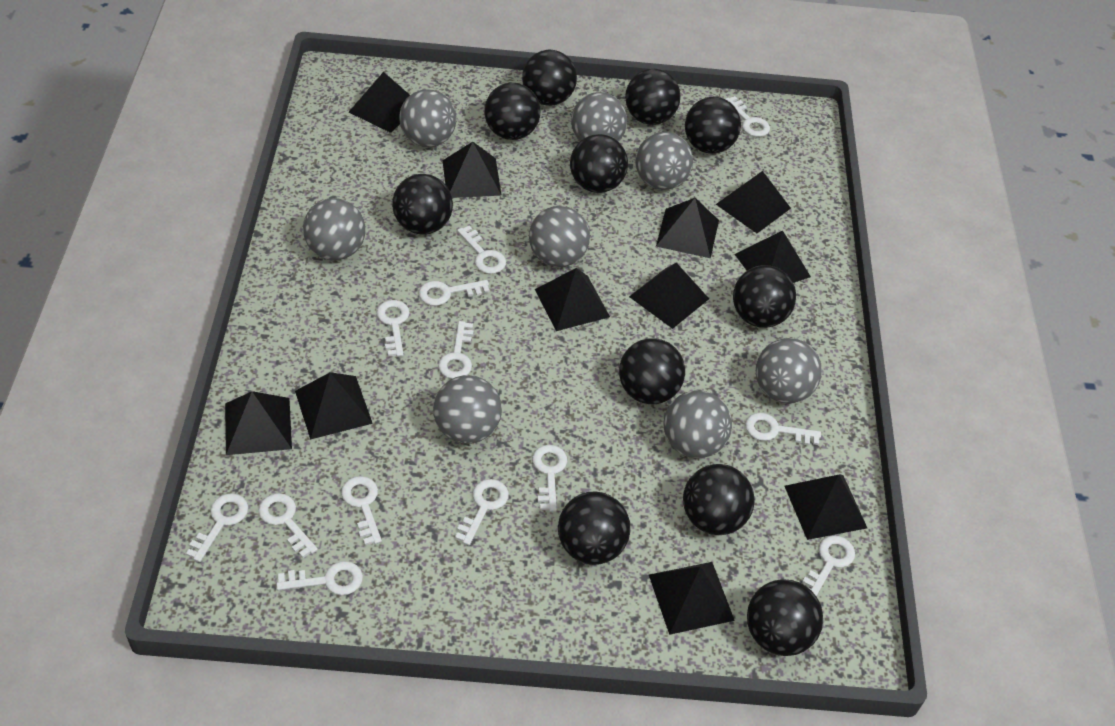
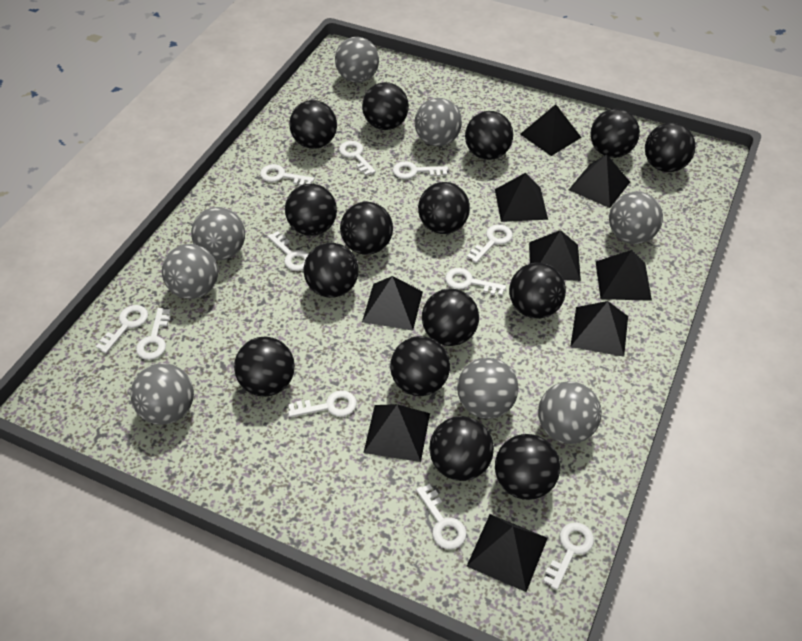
black ball: 11 -> 15
black pyramid: 11 -> 9
white key: 13 -> 11

